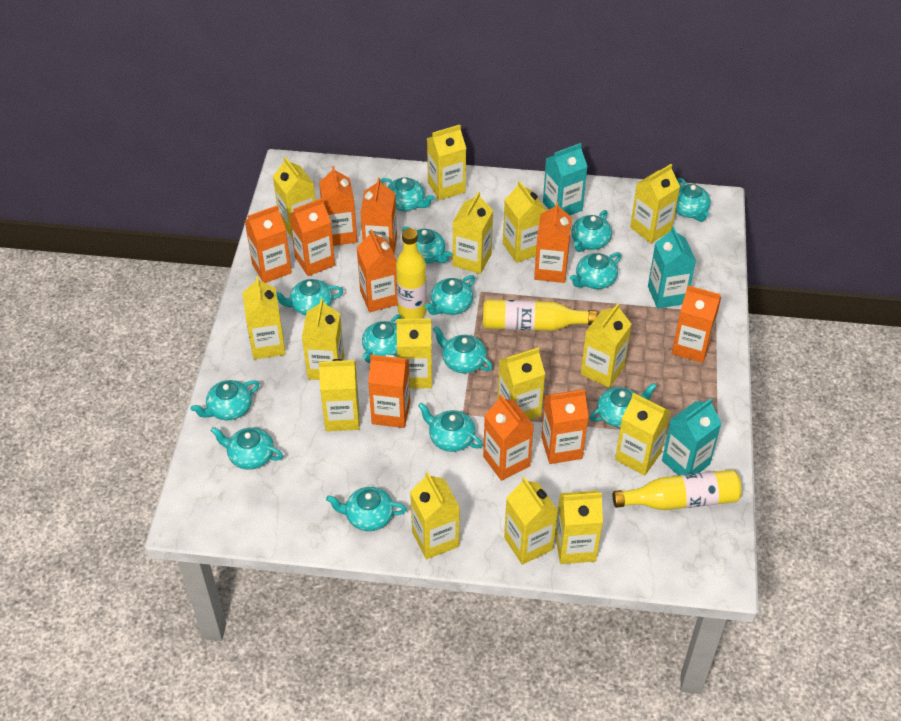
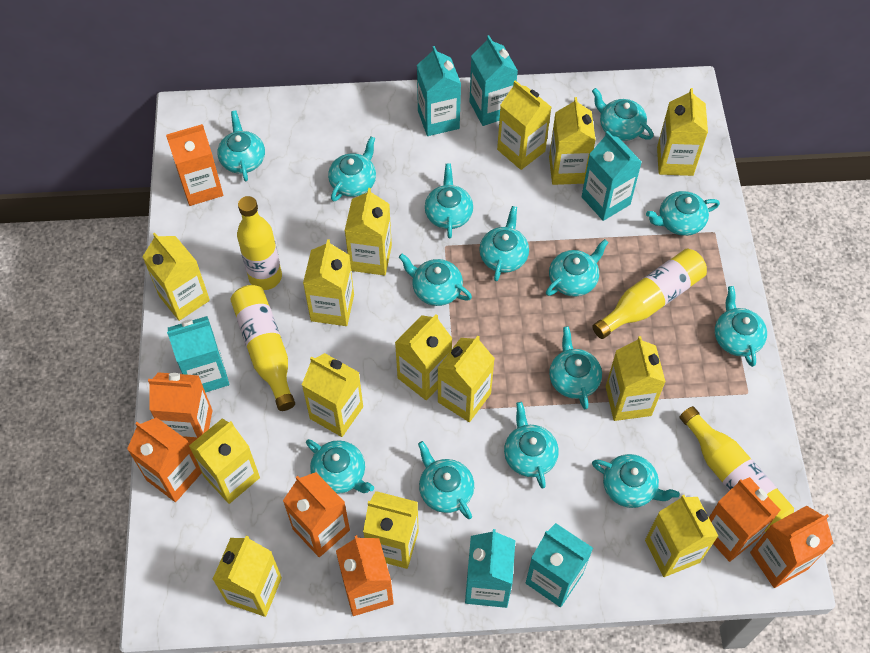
orange carton: 10 -> 7
turquoise carton: 3 -> 6
yellow bottle: 3 -> 4
yellow carton: 15 -> 14

